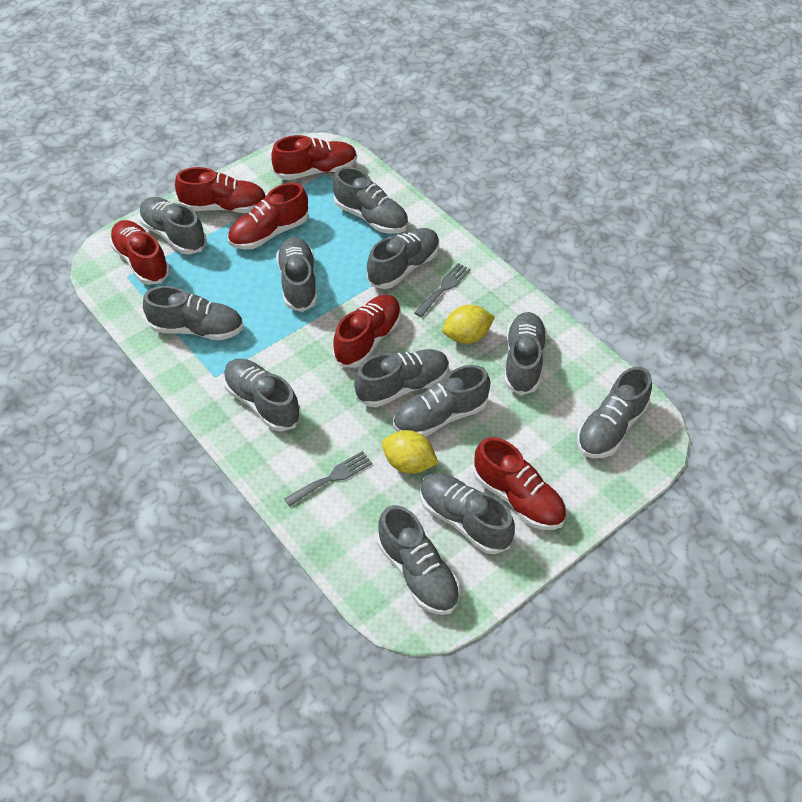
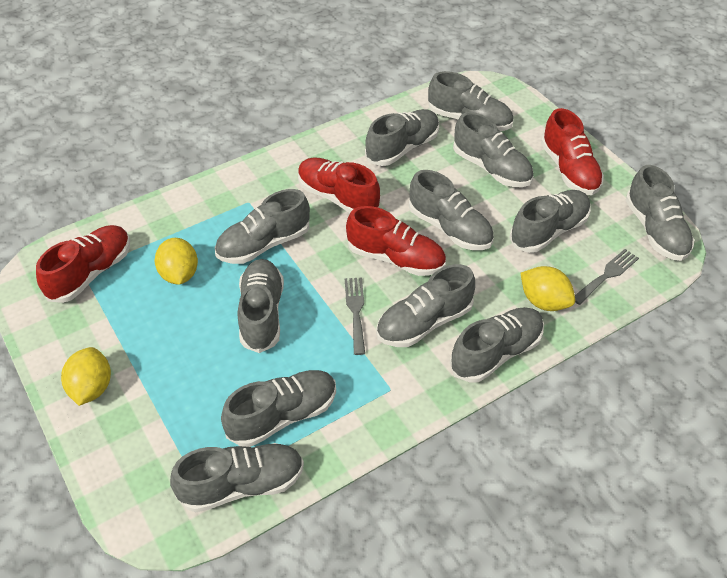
red shoe: 6 -> 4
yellow lemon: 2 -> 3

